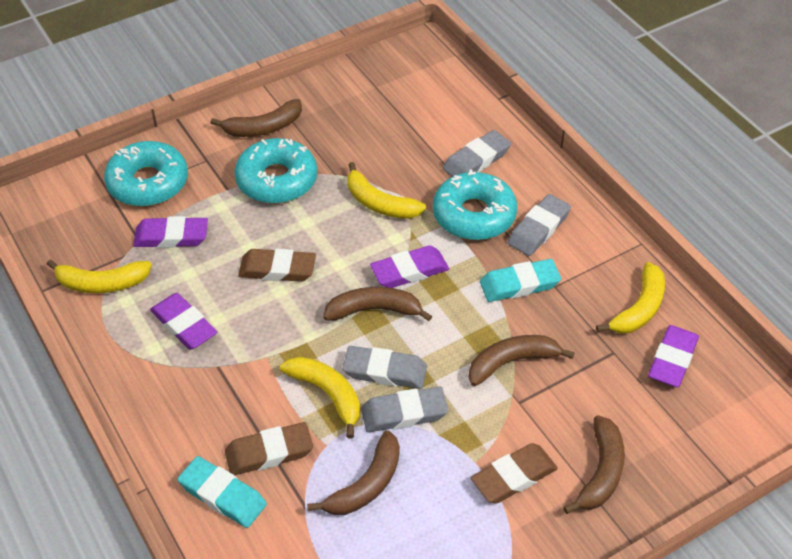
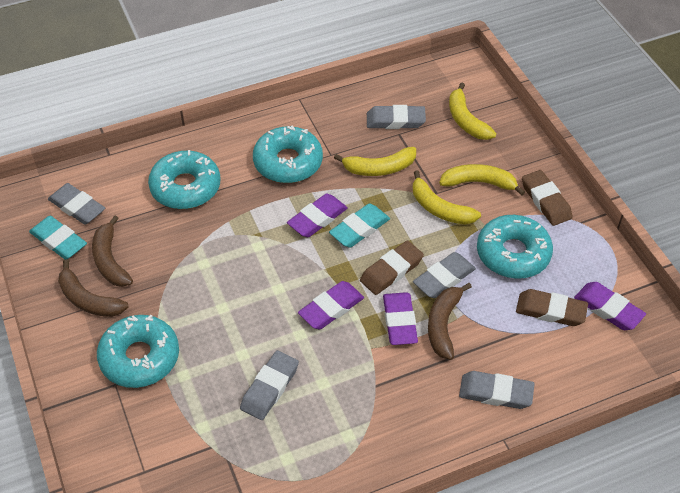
brown banana: 5 -> 3
grey eraser: 4 -> 5
turquoise donut: 3 -> 4

